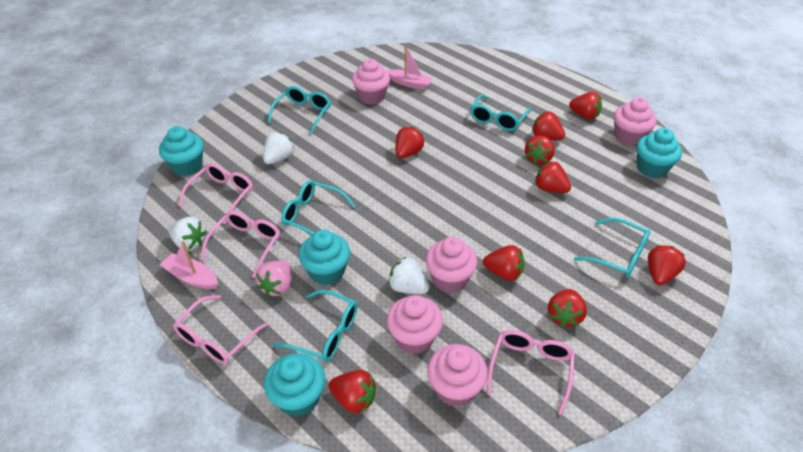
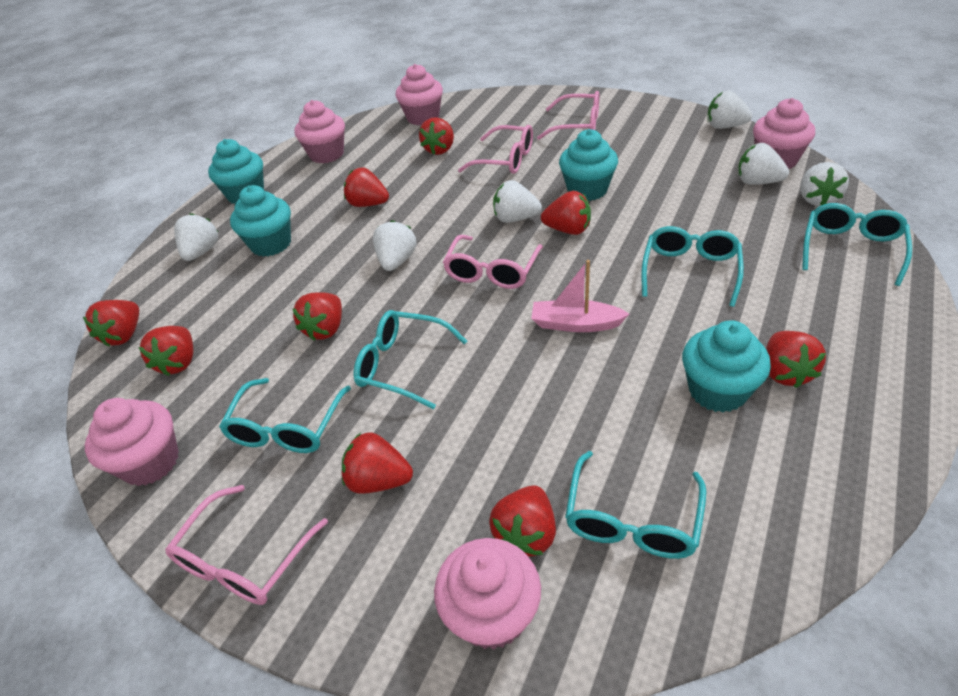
pink boat: 2 -> 1
pink strawberry: 1 -> 0
white strawberry: 3 -> 6

